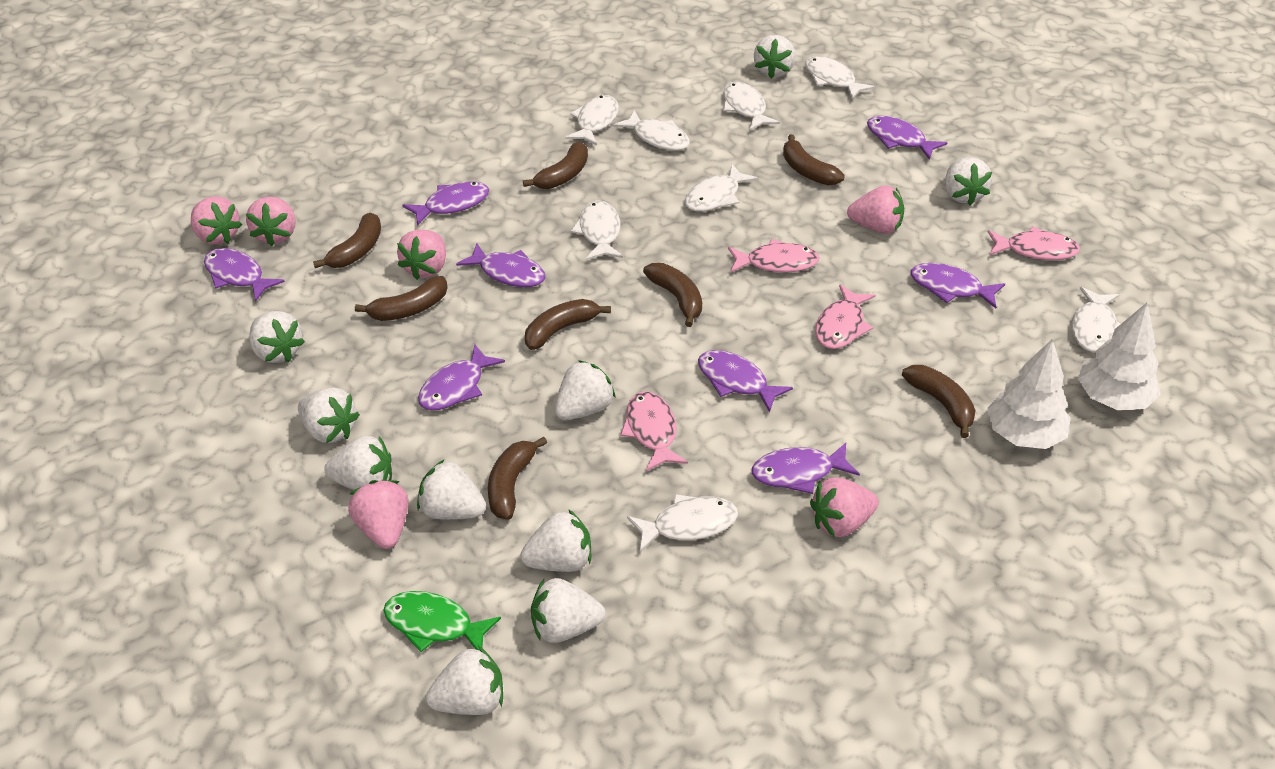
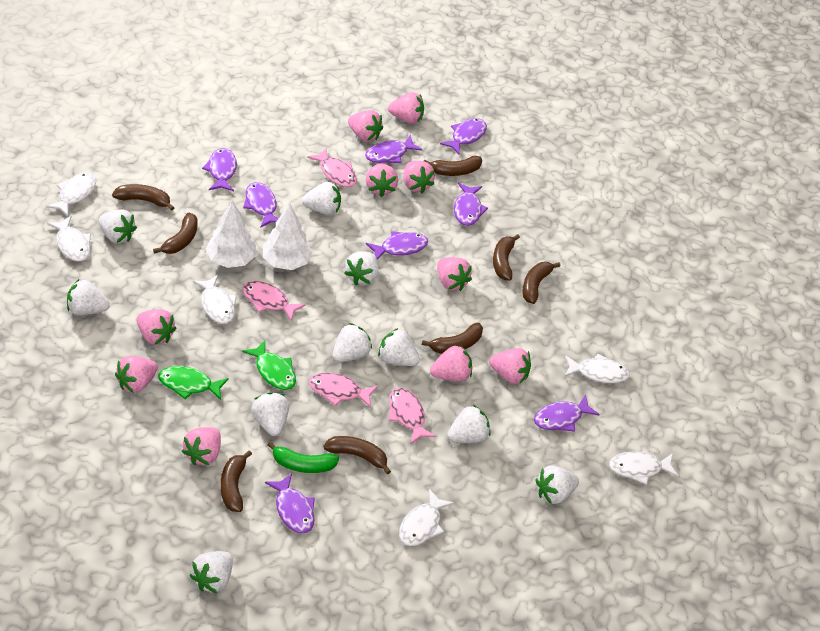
green banana: 0 -> 1
green fish: 1 -> 2
pink strawberry: 6 -> 10
white fish: 8 -> 6

